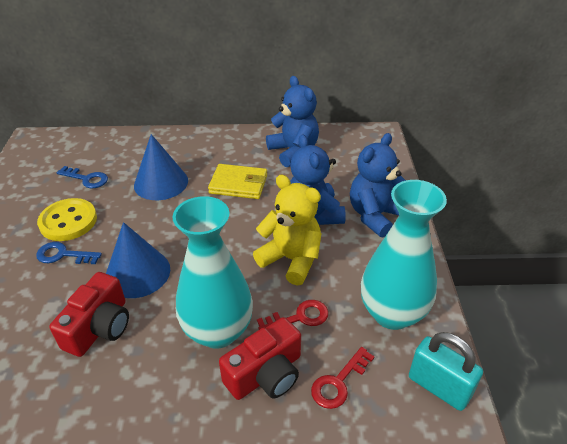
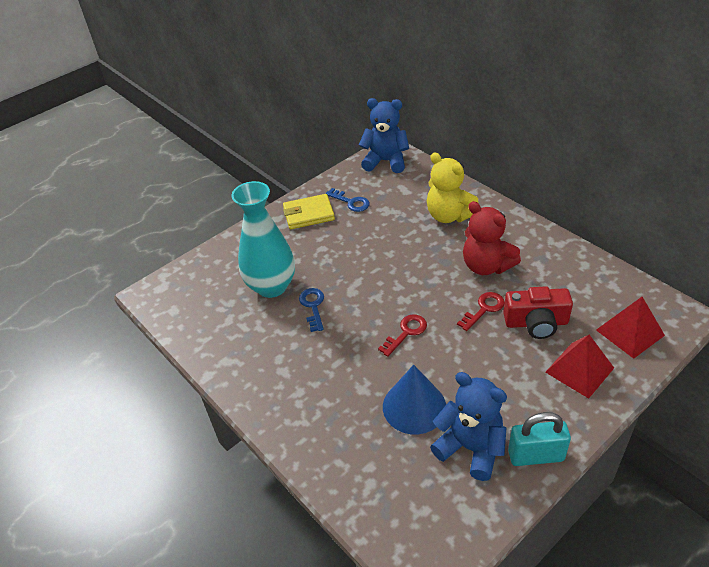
blue cone: 2 -> 1
blue teddy bear: 3 -> 2
red camera: 2 -> 1
red pyramid: 0 -> 2
red teddy bear: 0 -> 1
turquoise vase: 2 -> 1
yellow button: 1 -> 0

